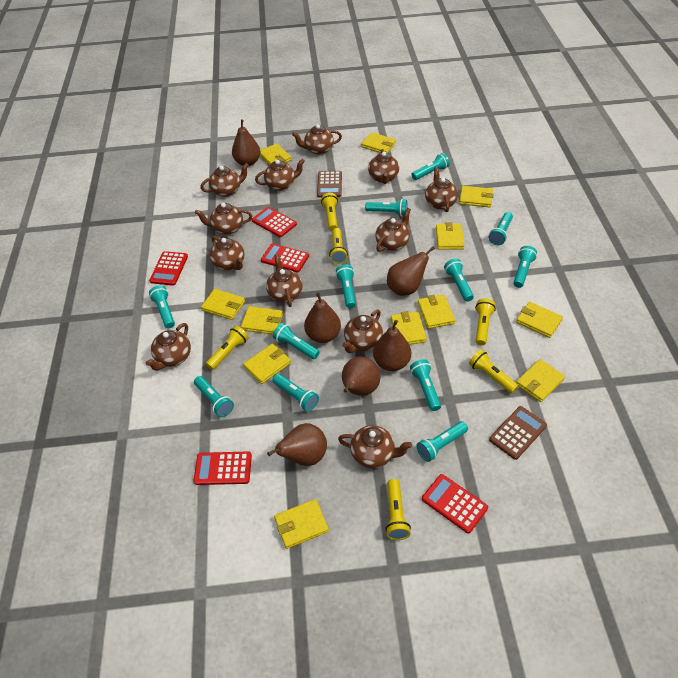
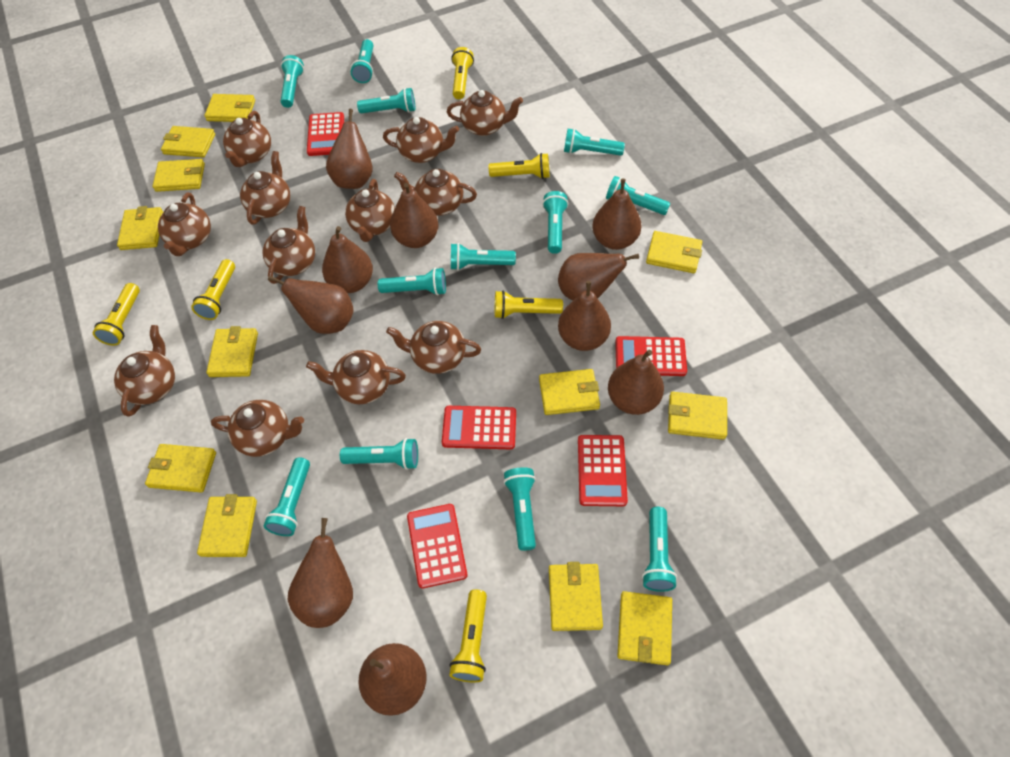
brown calculator: 2 -> 0
brown pear: 6 -> 10

